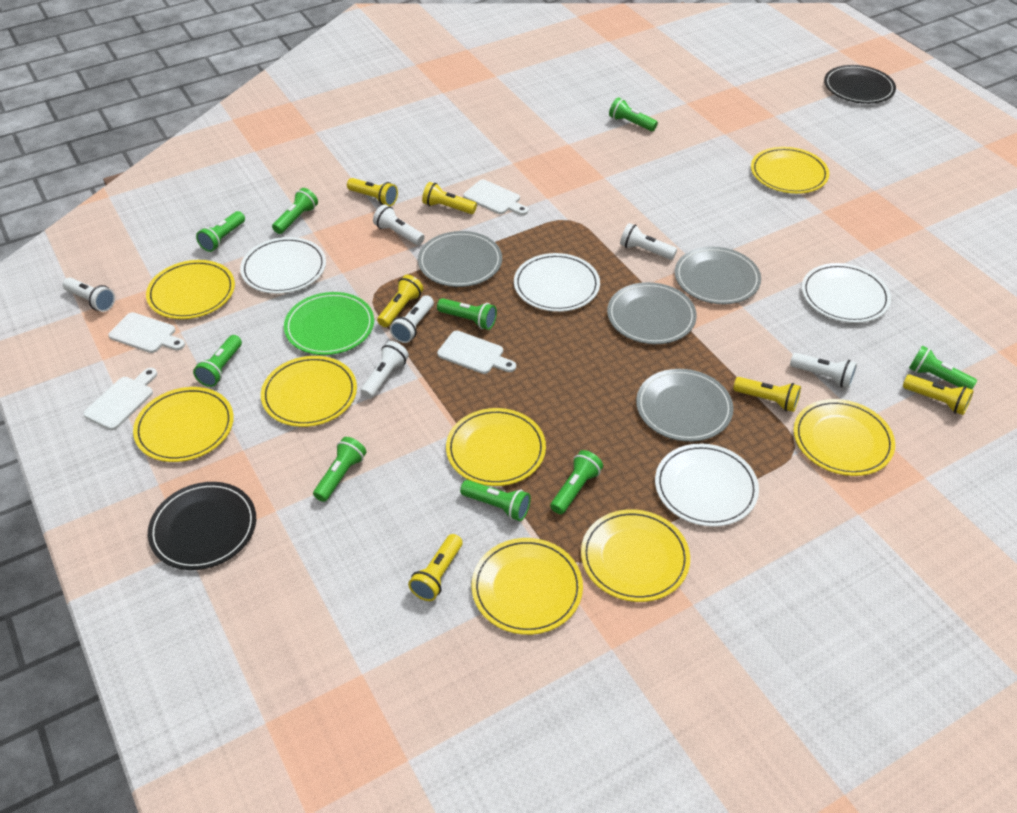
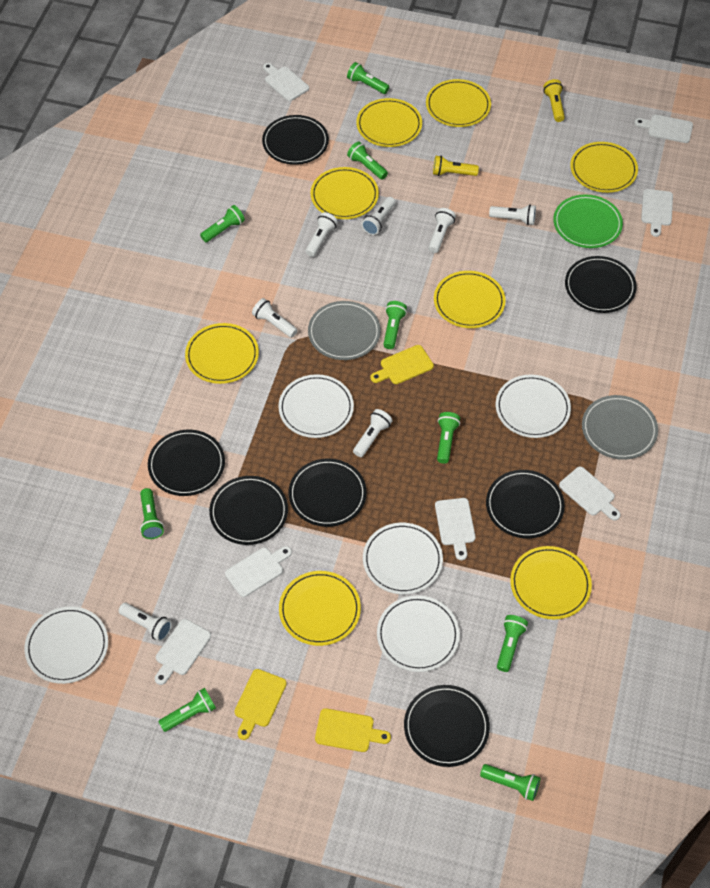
black plate: 2 -> 7
grey plate: 4 -> 2
white cutting board: 4 -> 7
white flashlight: 6 -> 7
white plate: 4 -> 5
yellow cutting board: 0 -> 3
yellow flashlight: 6 -> 2

